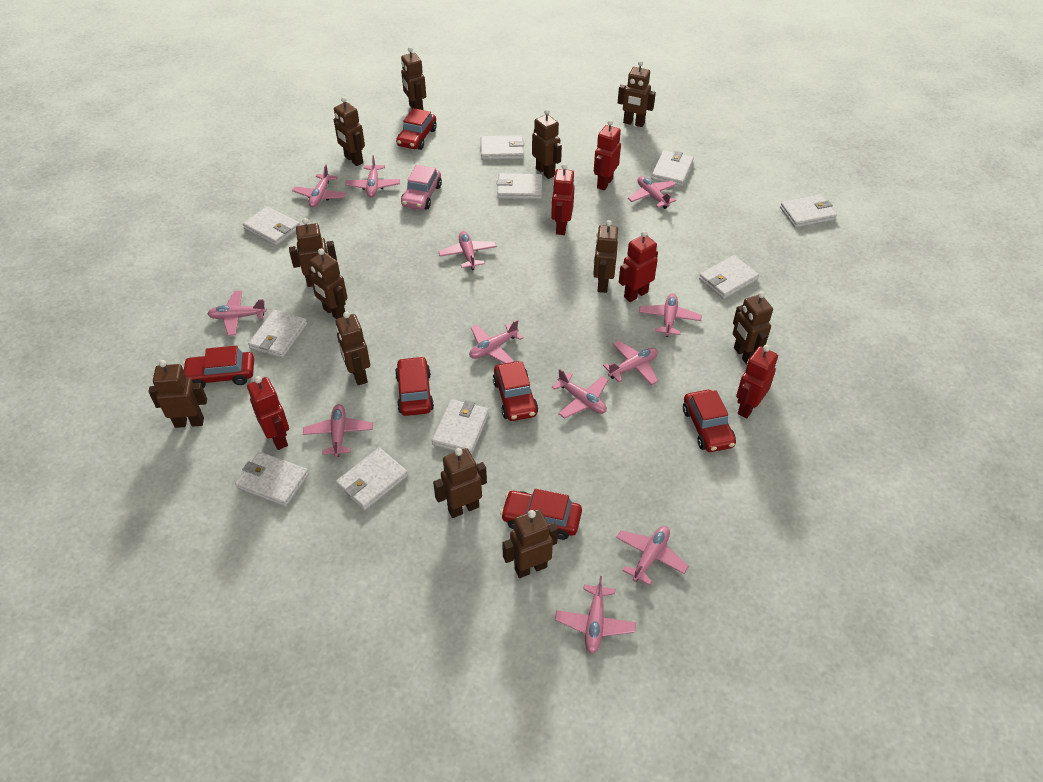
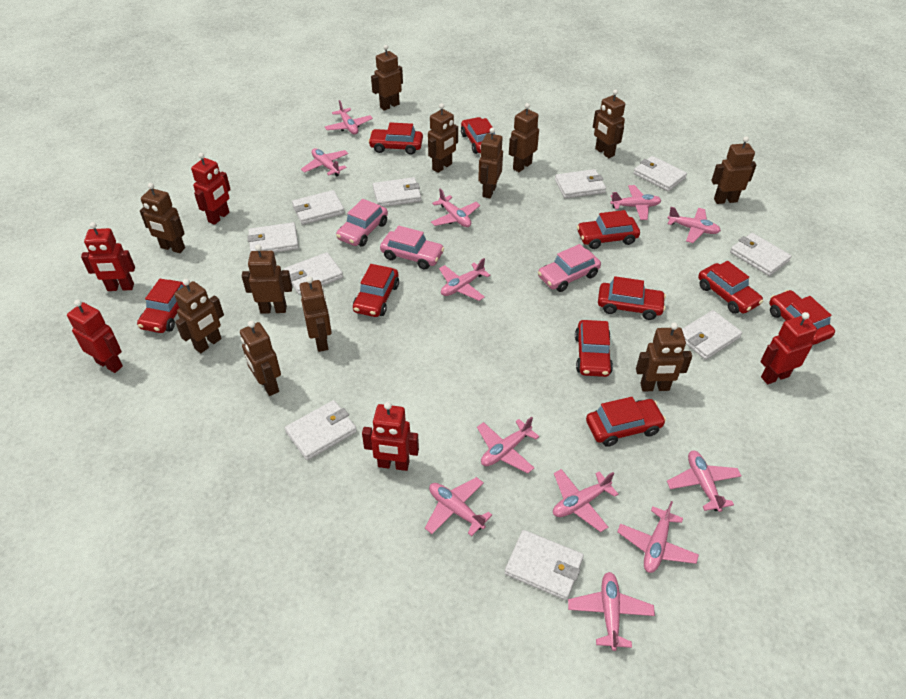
pink car: 1 -> 3
red car: 6 -> 10

